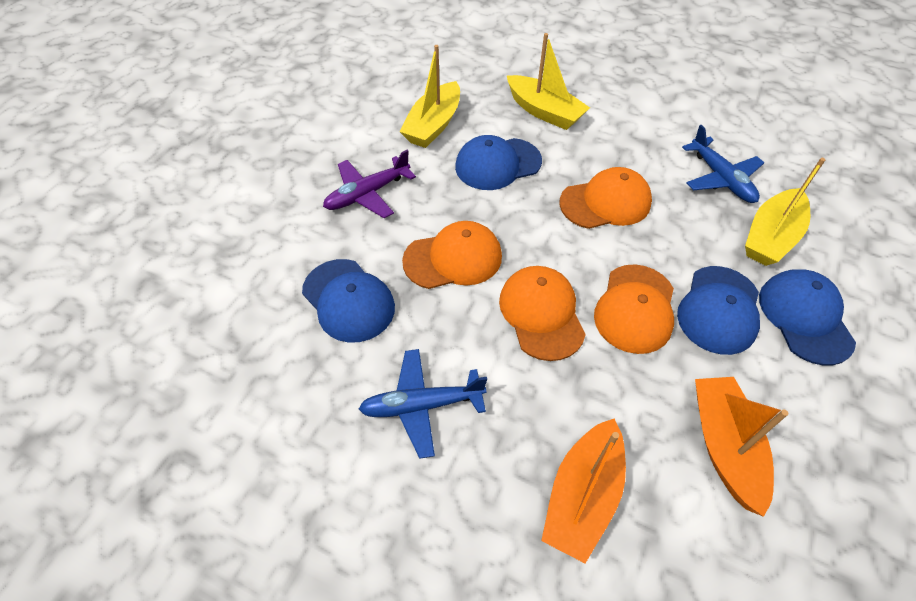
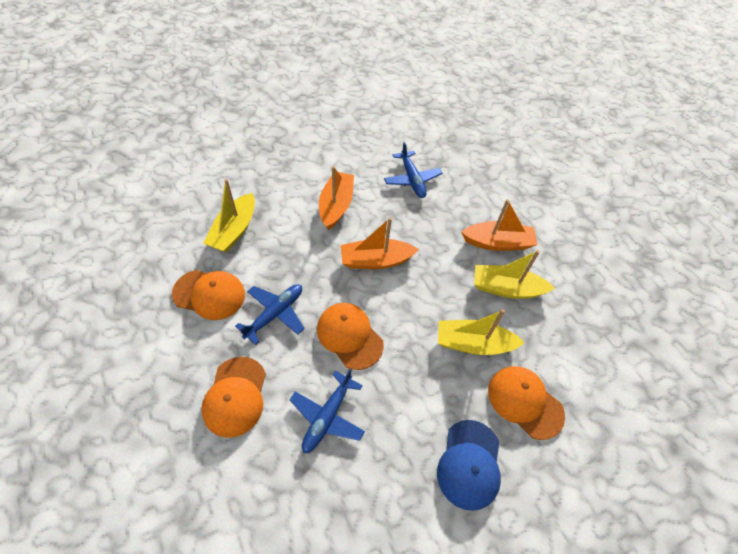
blue cap: 4 -> 1
blue plane: 2 -> 3
orange boat: 2 -> 3
purple plane: 1 -> 0

